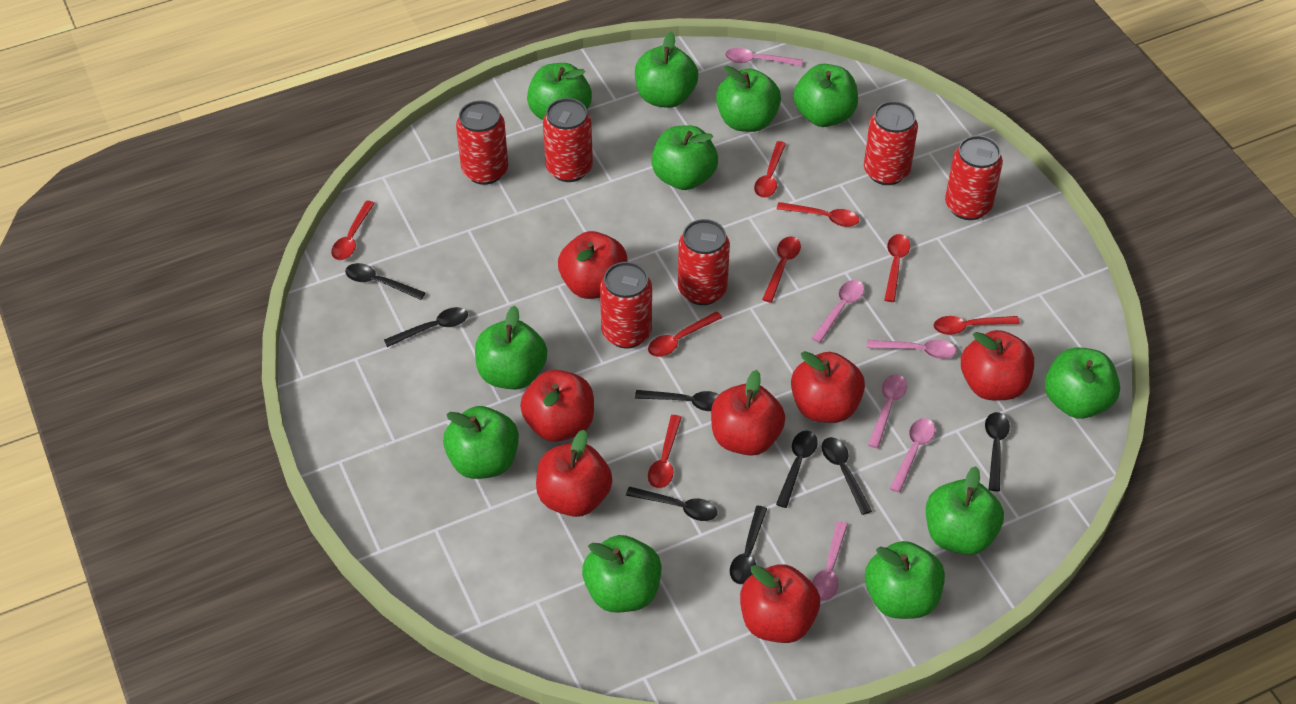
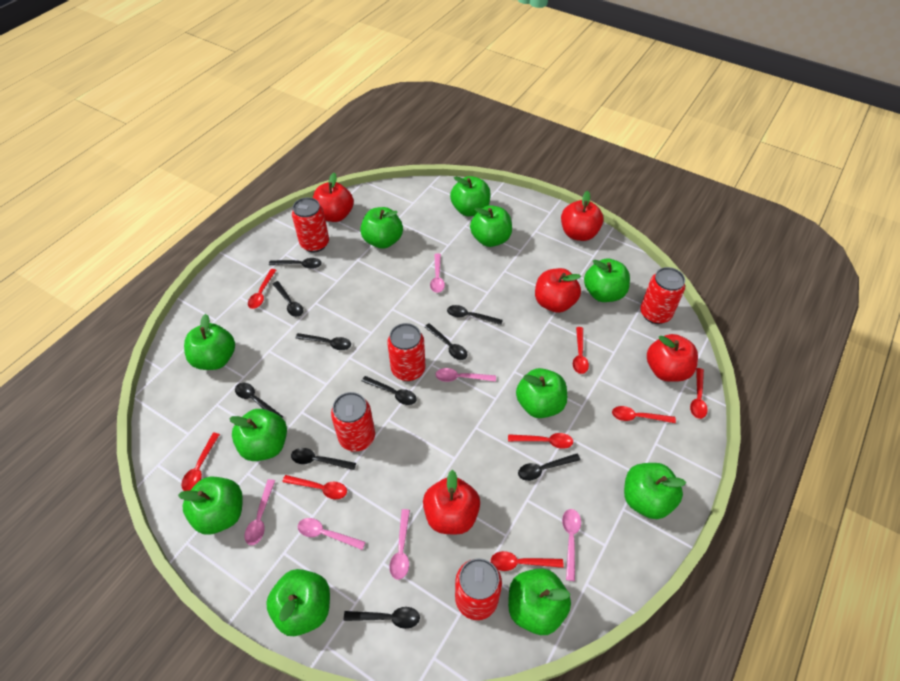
black spoon: 8 -> 10
red apple: 7 -> 5
red can: 6 -> 5

